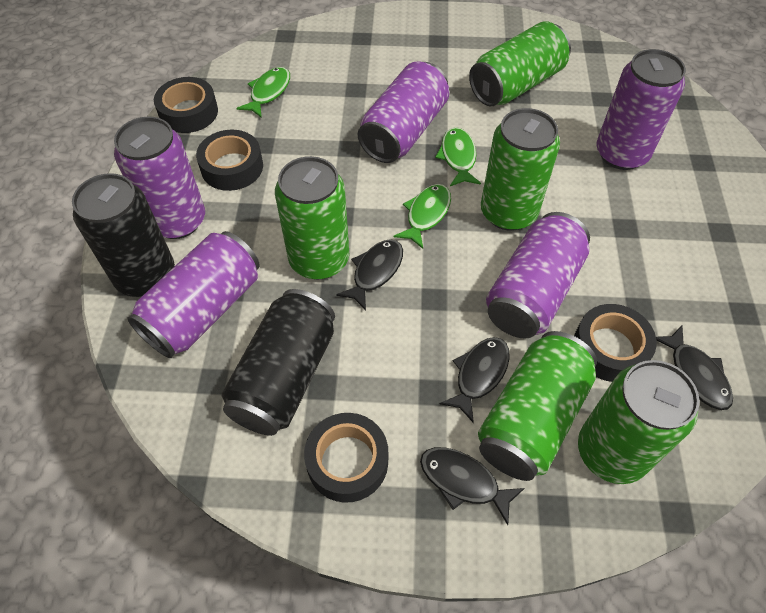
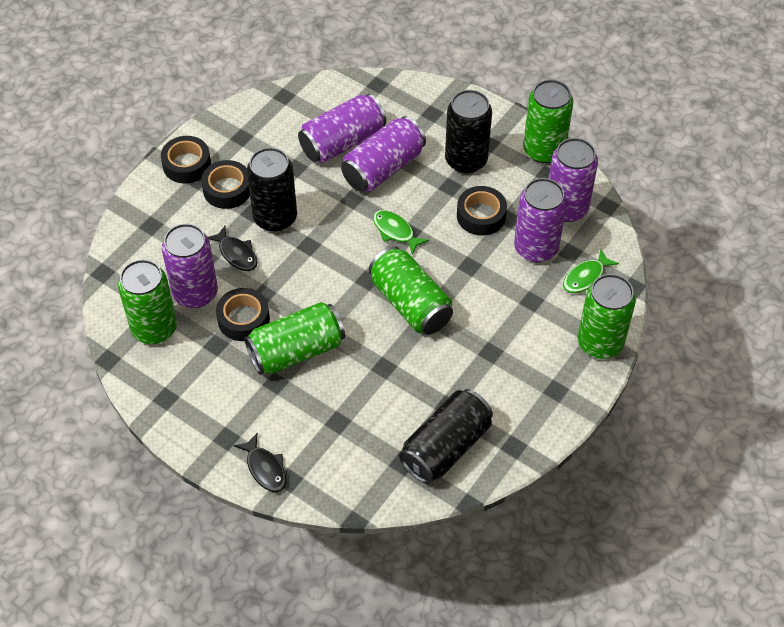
black can: 2 -> 3
black fish: 4 -> 2
green fish: 3 -> 2

